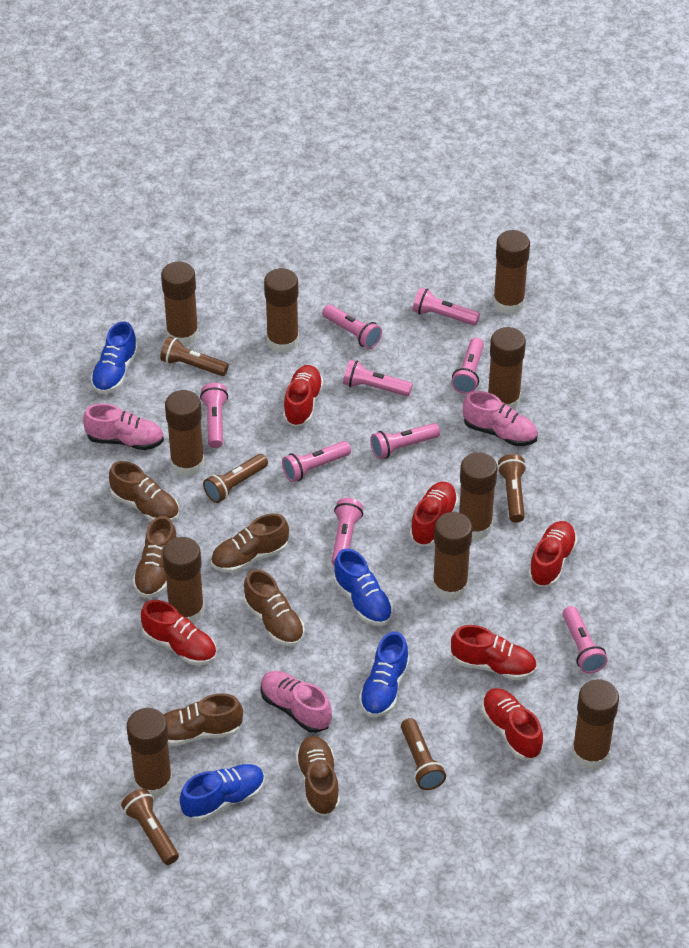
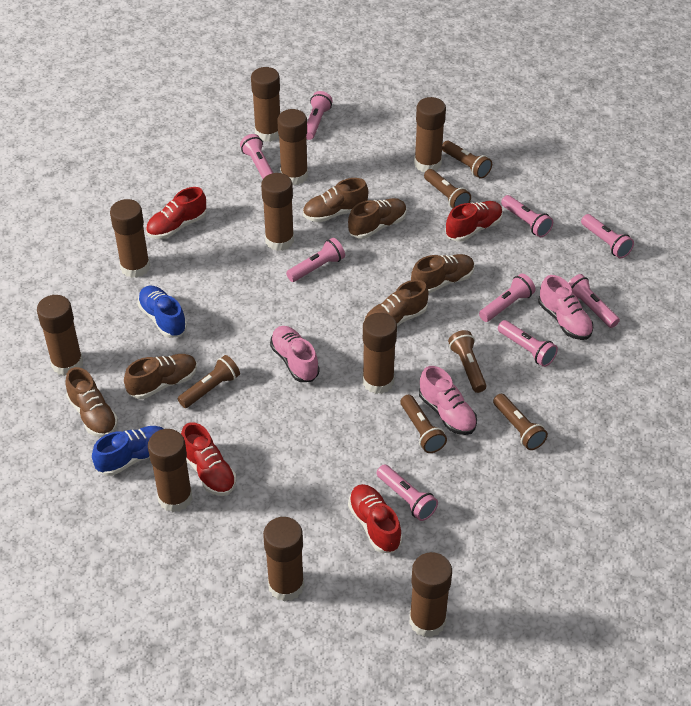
blue shoe: 4 -> 2
brown flashlight: 5 -> 6
red shoe: 6 -> 4

